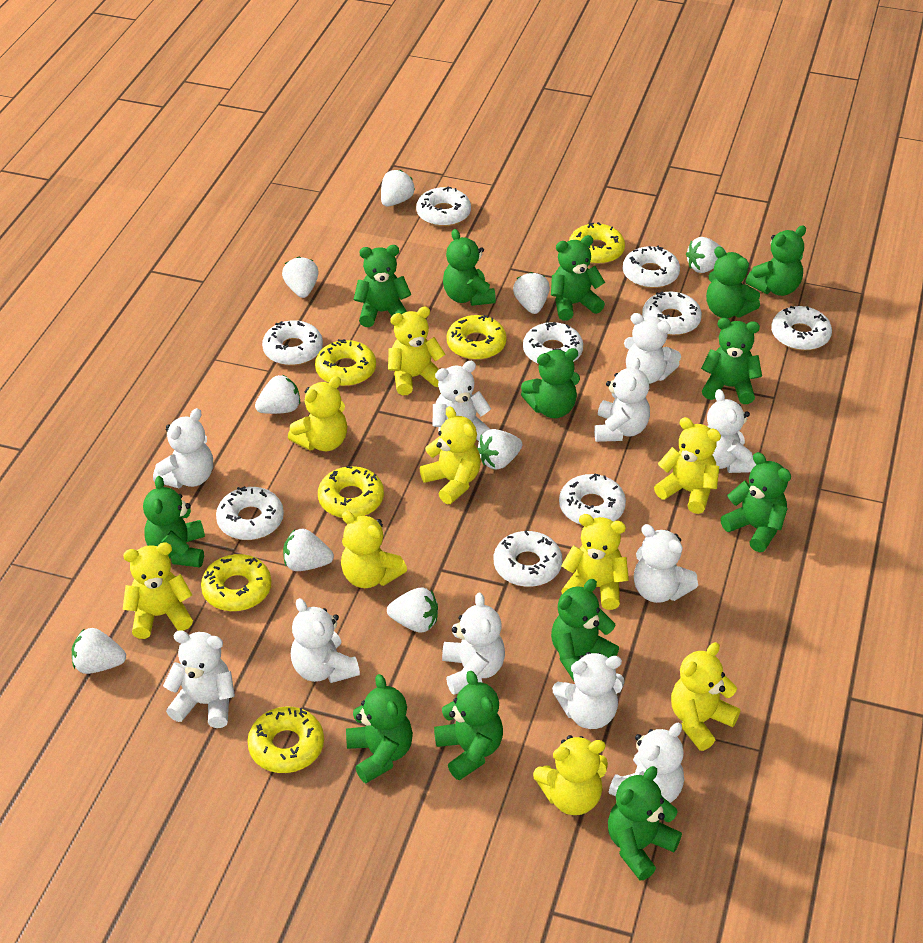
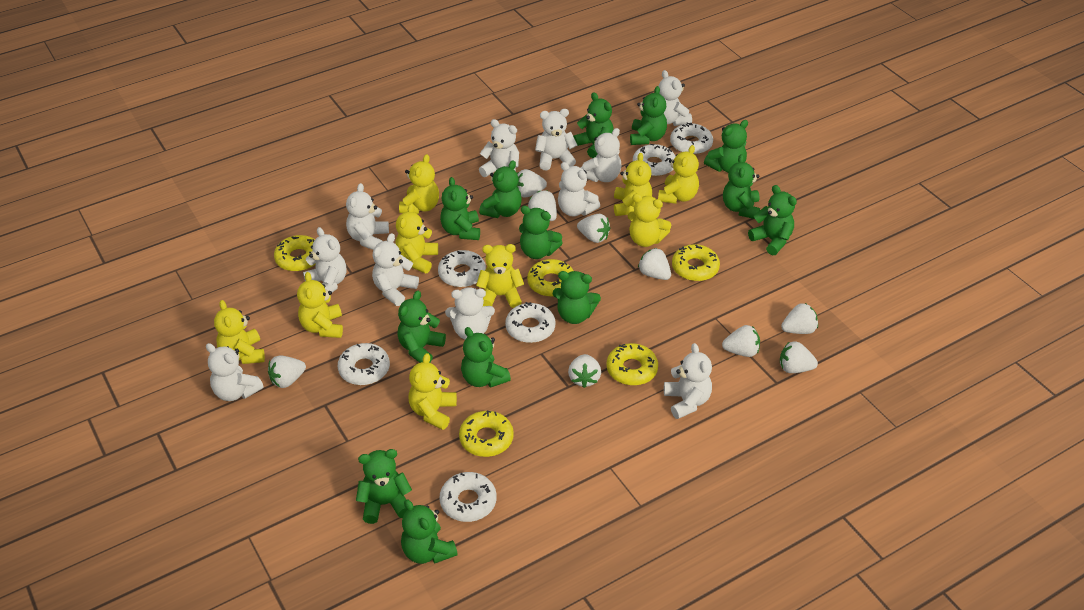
white donut: 9 -> 6
yellow donut: 6 -> 5

